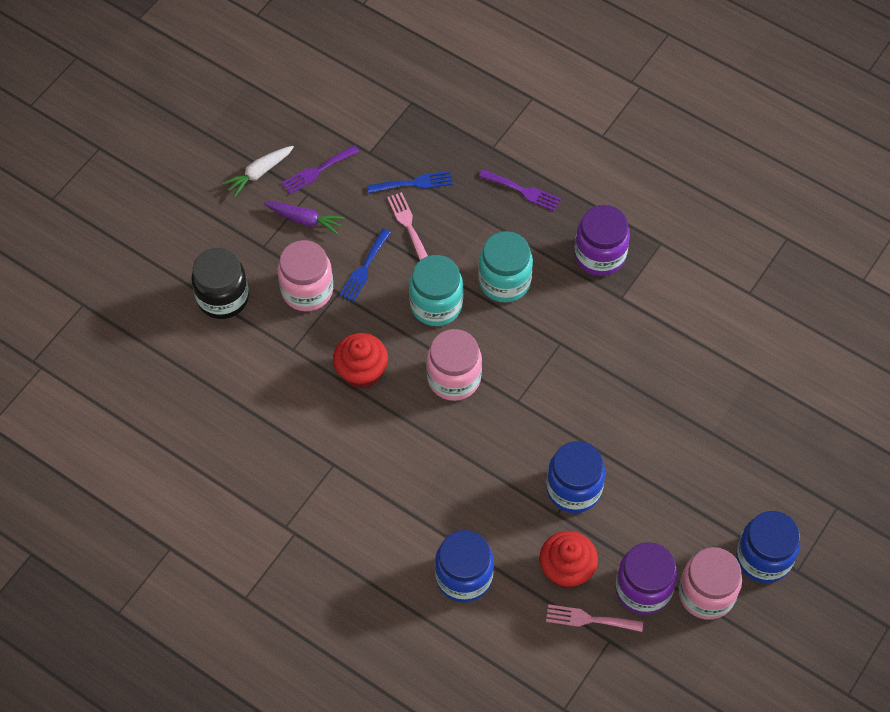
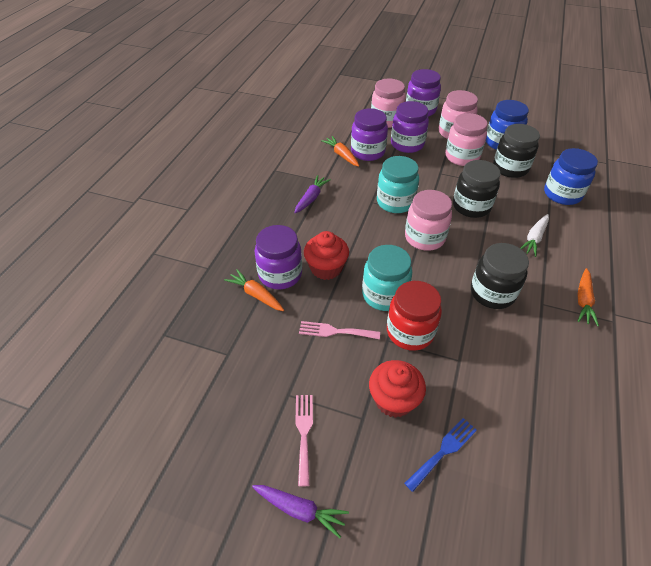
black jar: 1 -> 3
blue fork: 2 -> 1
blue jar: 3 -> 2
orange carrot: 0 -> 3
pink jar: 3 -> 4
purple carrot: 1 -> 2
purple fork: 2 -> 0
purple jar: 2 -> 4
red jar: 0 -> 1

